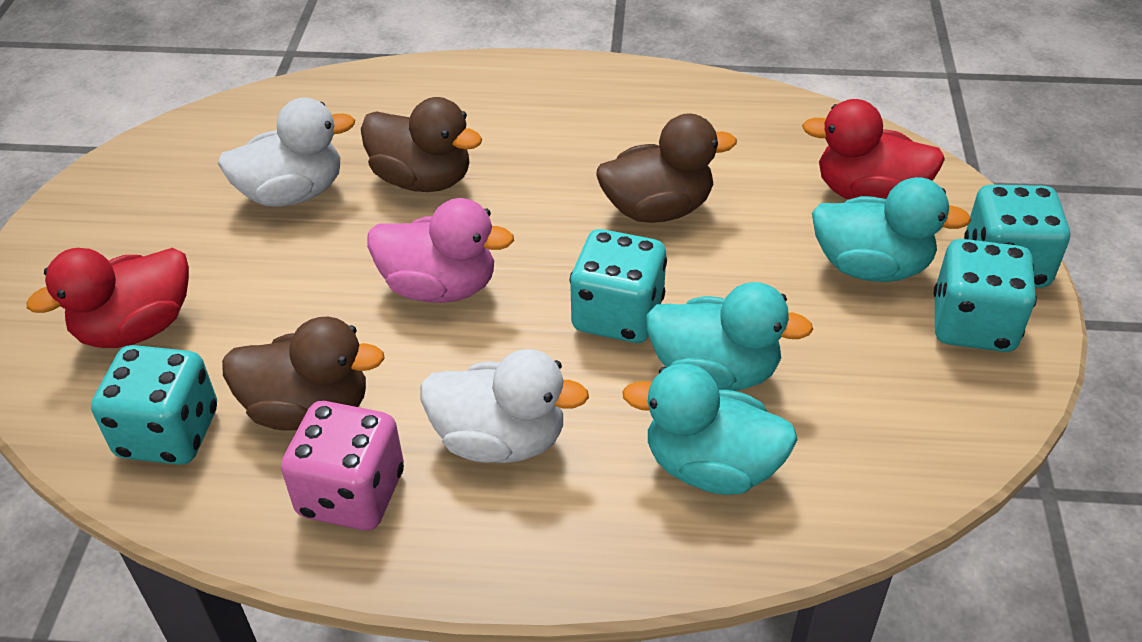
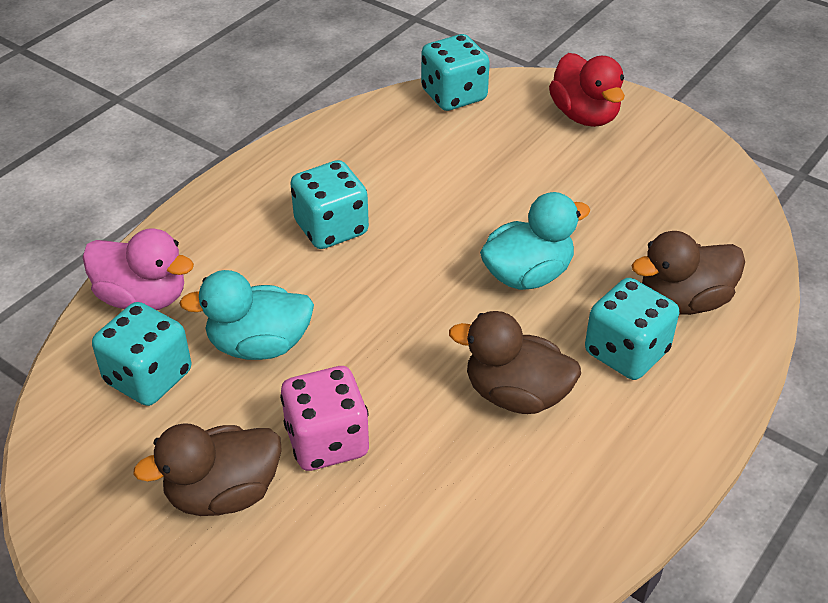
red duck: 2 -> 1
turquoise duck: 3 -> 2
white duck: 2 -> 0

